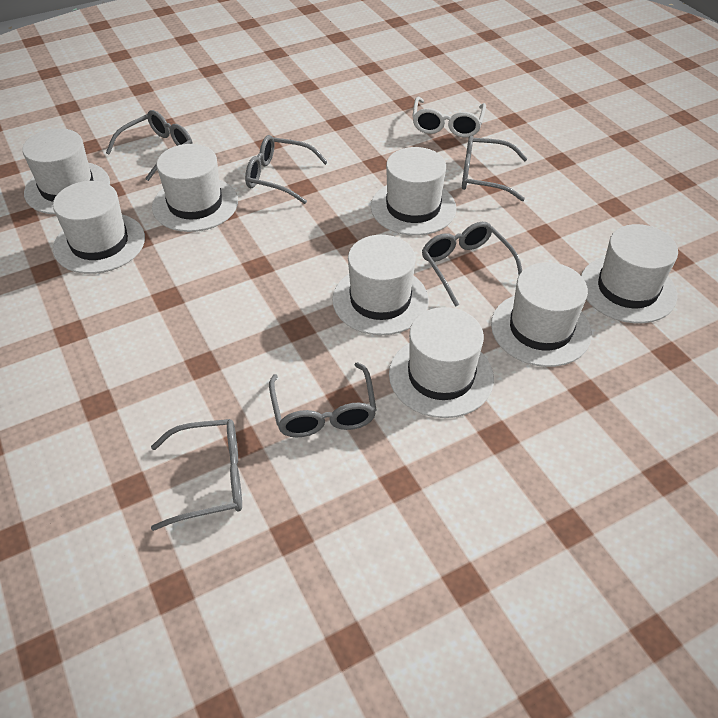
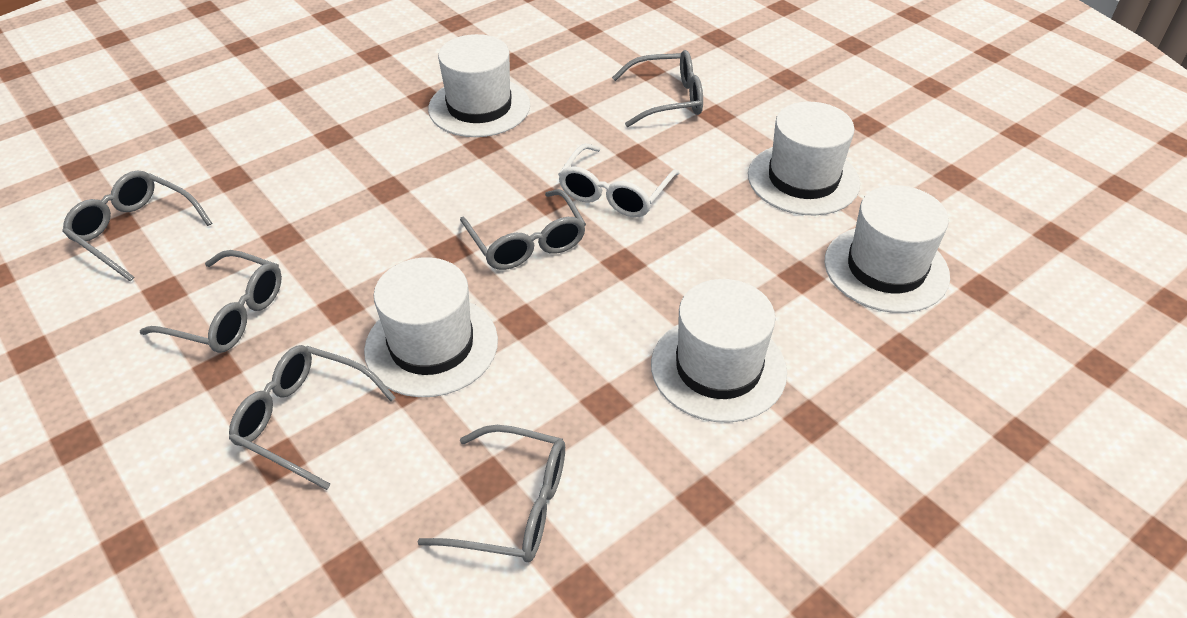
white hat: 8 -> 5

